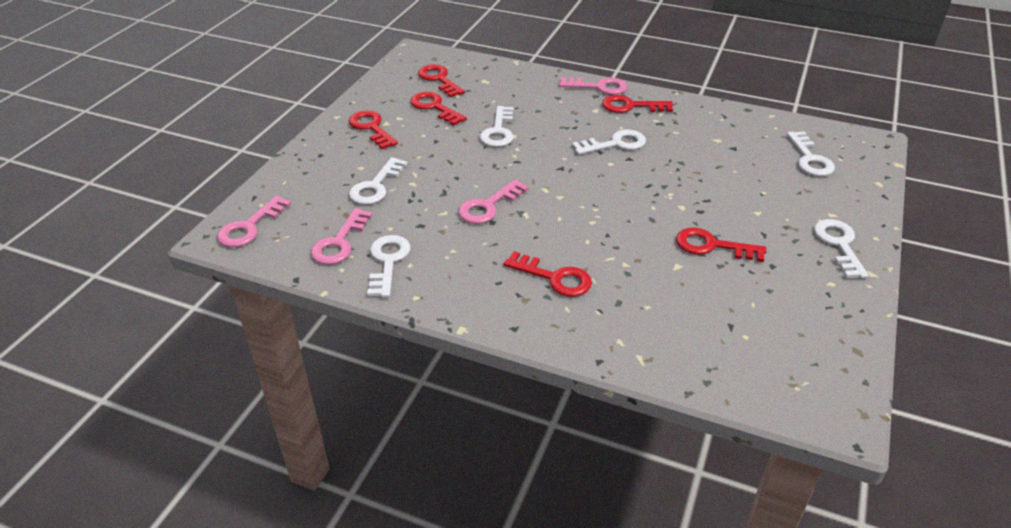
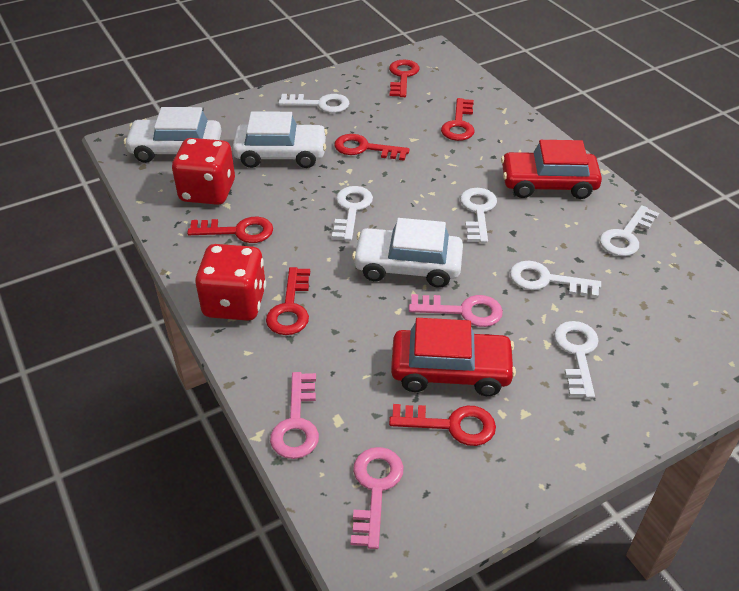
pink key: 4 -> 3
red car: 0 -> 2
red dice: 0 -> 2
white car: 0 -> 3

